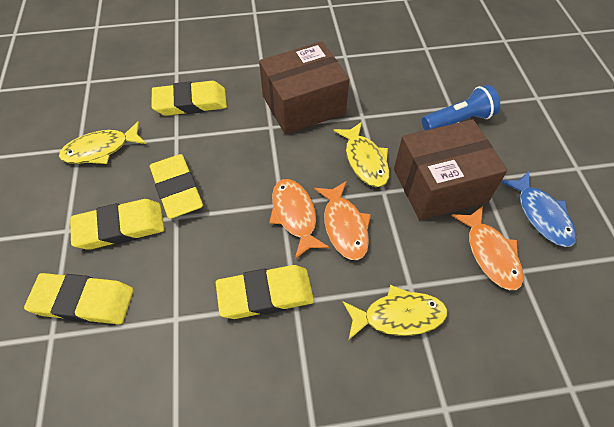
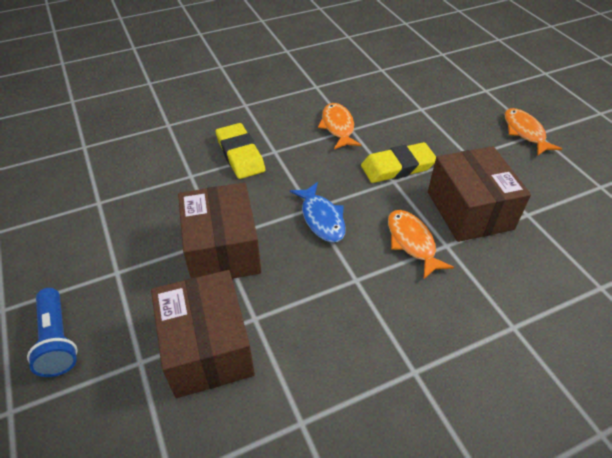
brown box: 2 -> 3
yellow eraser: 5 -> 2
yellow fish: 3 -> 0

